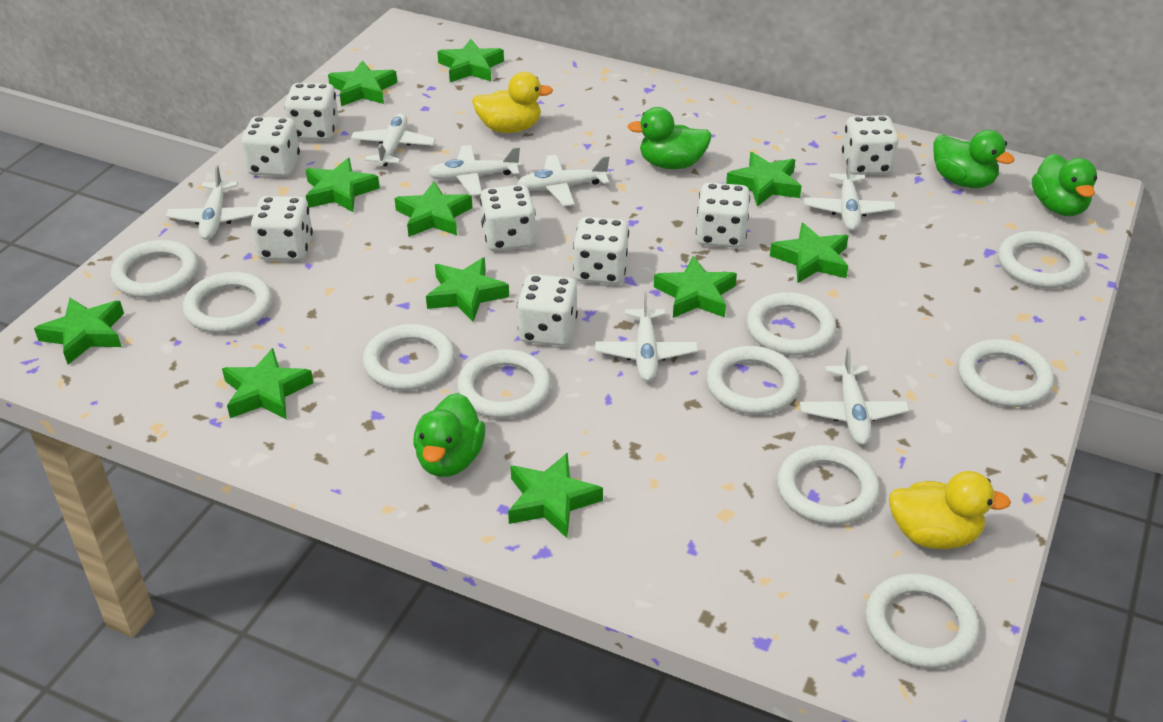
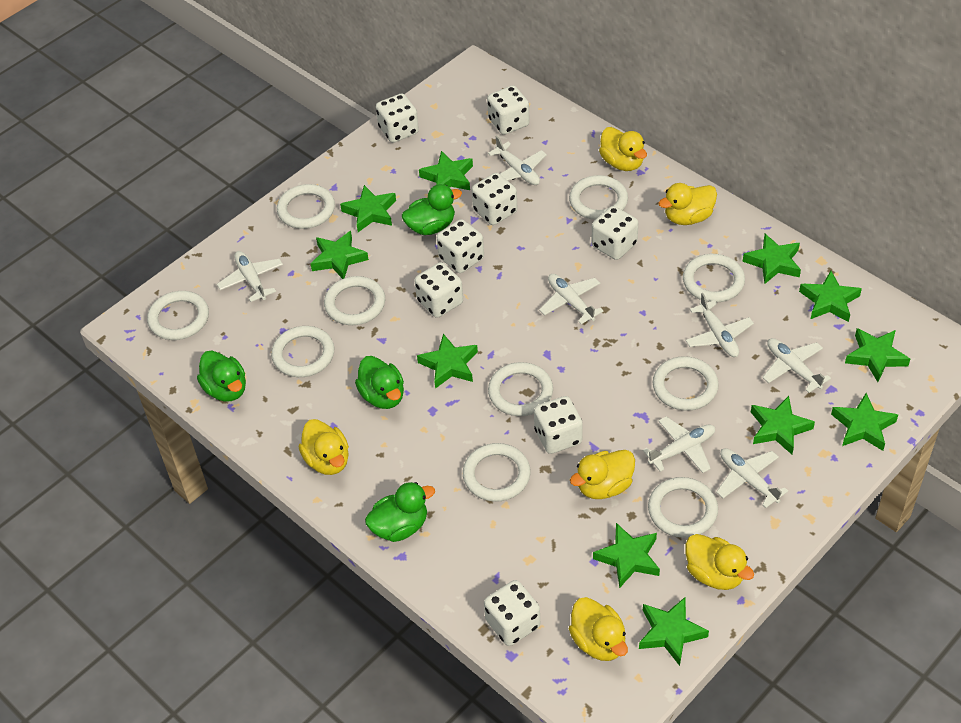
yellow duck: 2 -> 6

